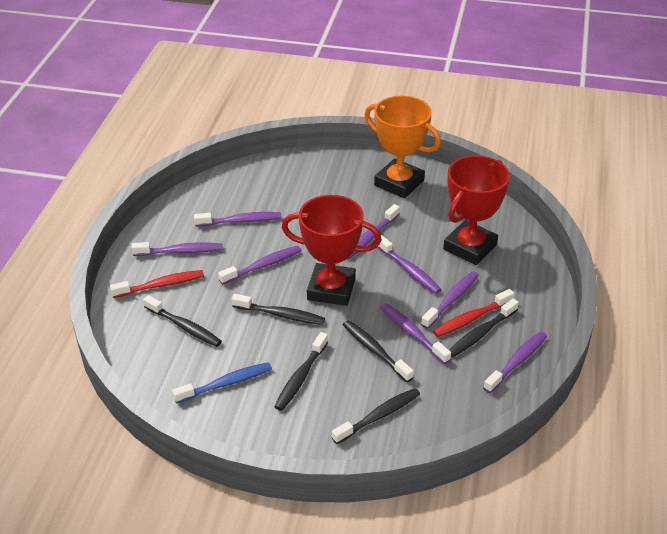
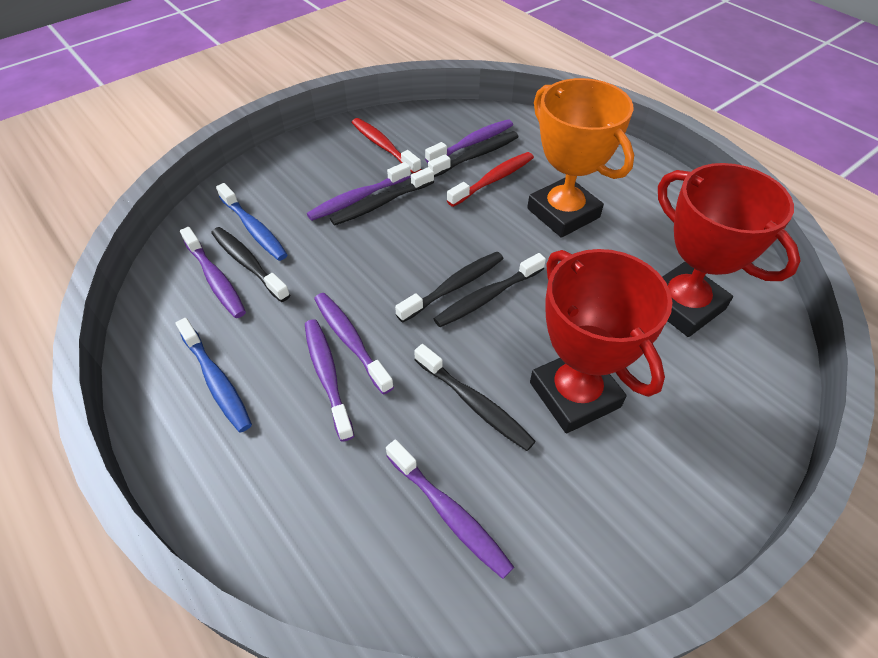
blue toothbrush: 1 -> 2
purple toothbrush: 8 -> 6

